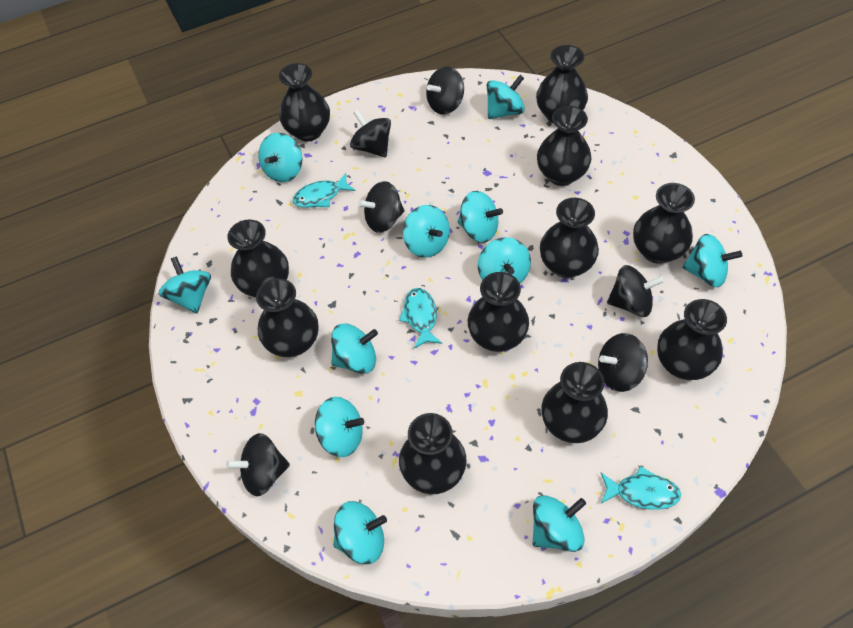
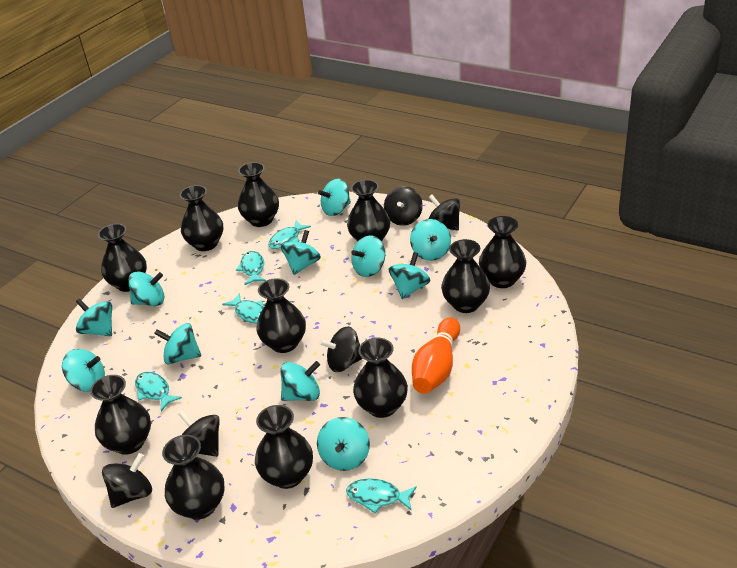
black spinning top: 6 -> 5
orange bowling pin: 0 -> 1
turquoise fish: 3 -> 5

